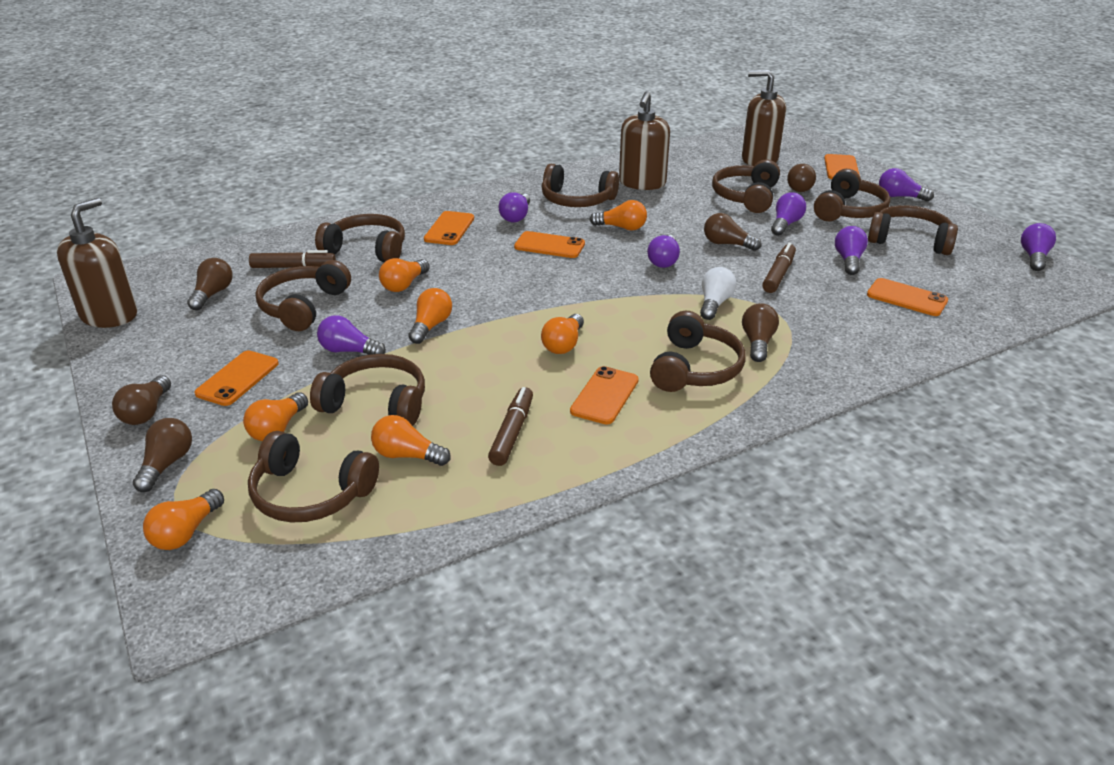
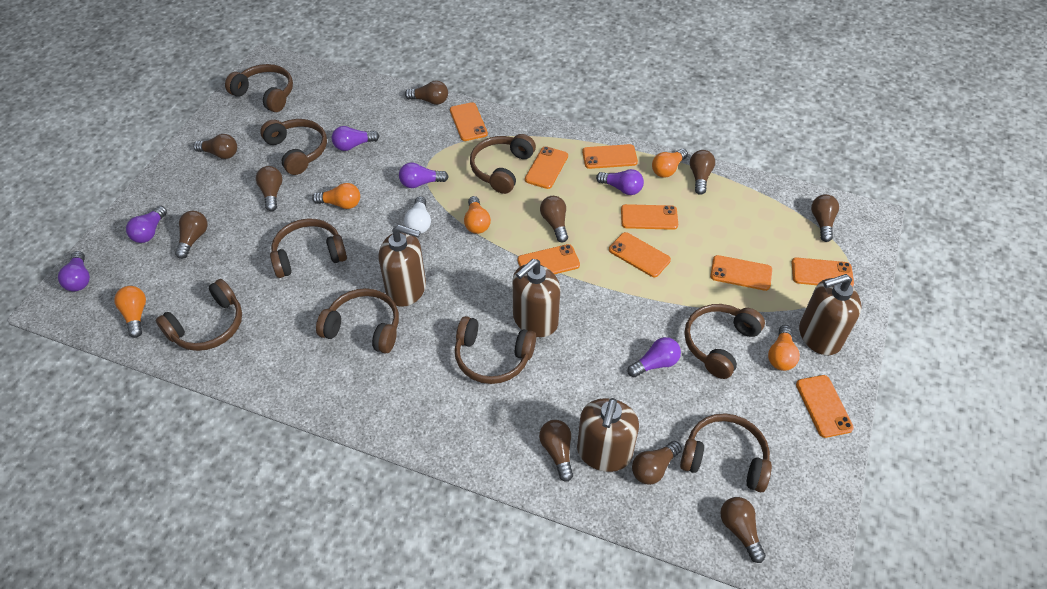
brown light bulb: 6 -> 10
brown marker: 3 -> 0
brown soap dispenser: 3 -> 4
orange light bulb: 7 -> 5
orange phone: 6 -> 9
purple light bulb: 7 -> 6

